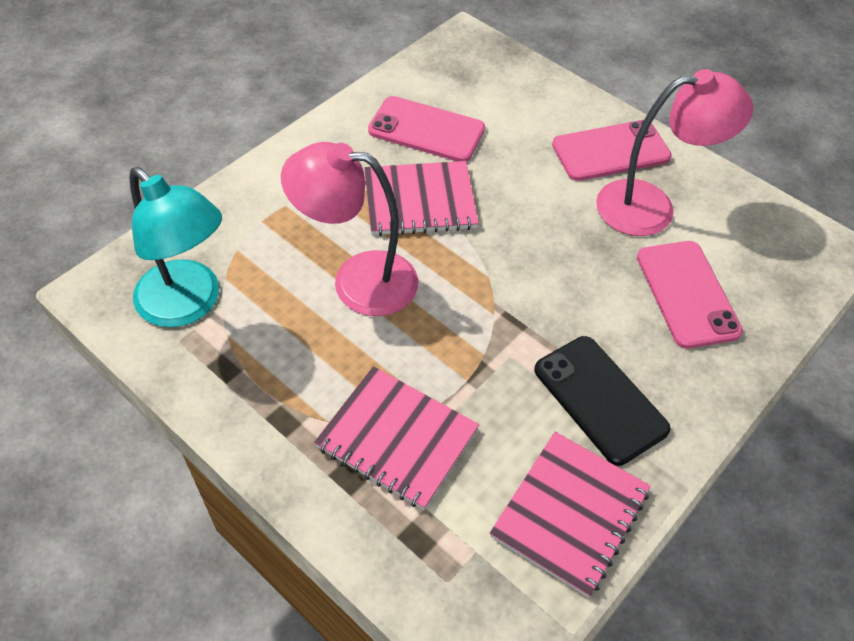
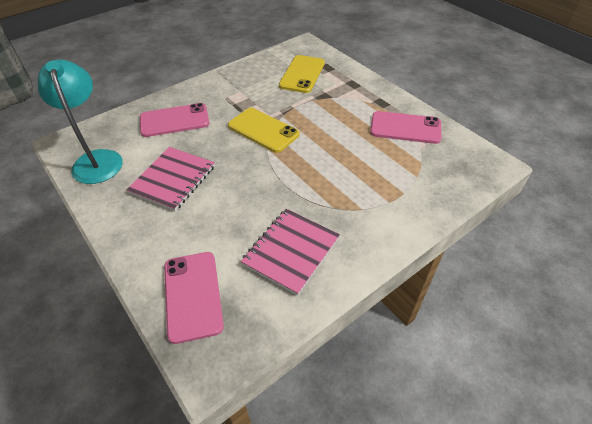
black phone: 1 -> 0
pink lamp: 2 -> 0
pink notebook: 3 -> 2
yellow phone: 0 -> 2

